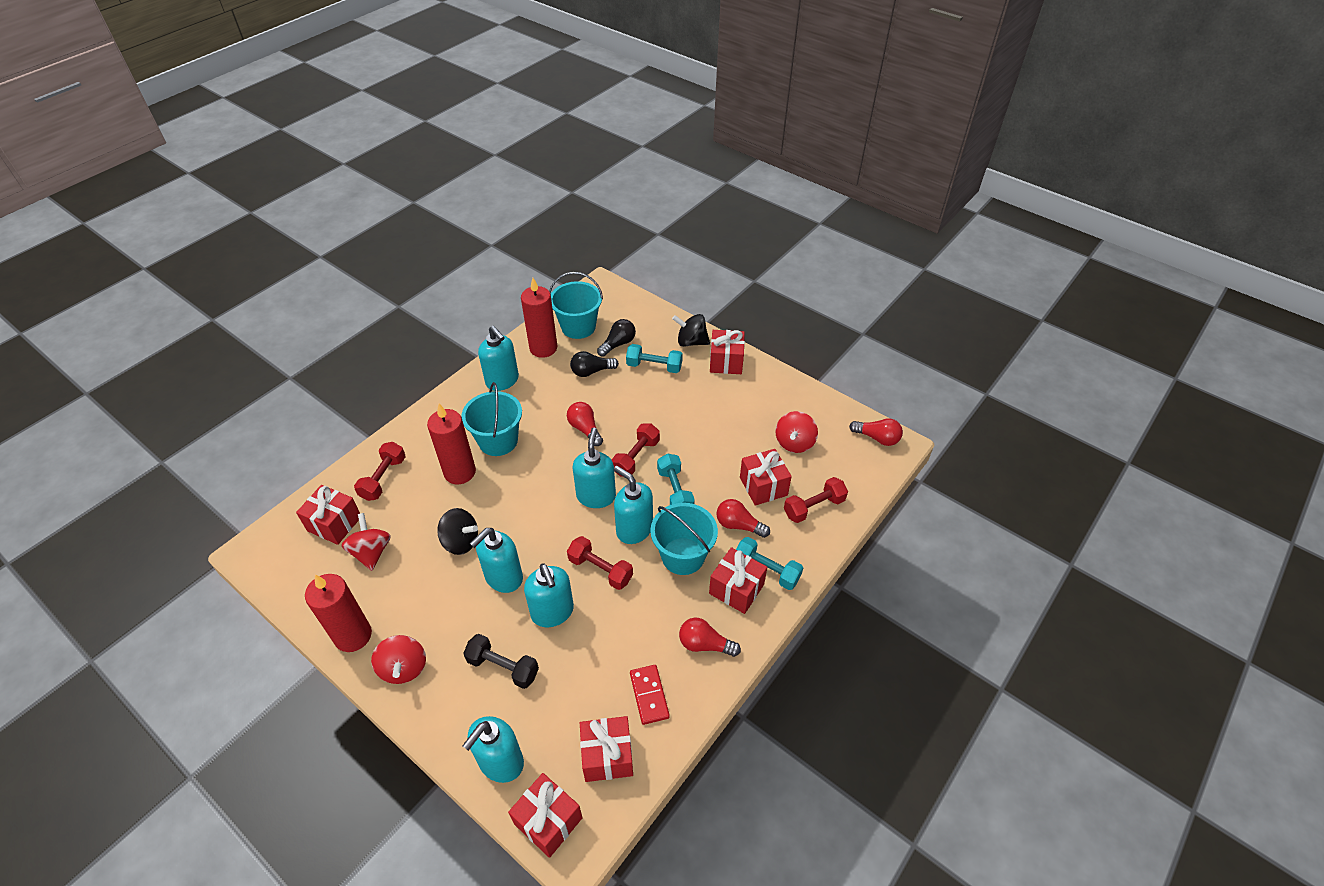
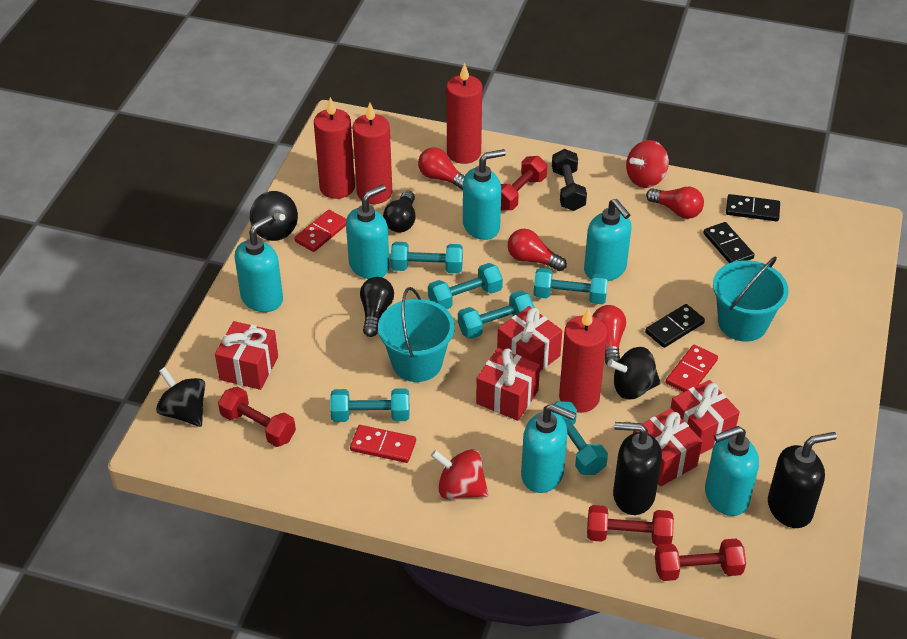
black domino: 0 -> 3
black soap dispenser: 0 -> 2
black spinning top: 2 -> 3
red candle: 3 -> 4
red domino: 1 -> 3
red gift: 6 -> 5
red spinning top: 3 -> 2
turquoise bucket: 3 -> 2
turquoise dumbbell: 3 -> 6

